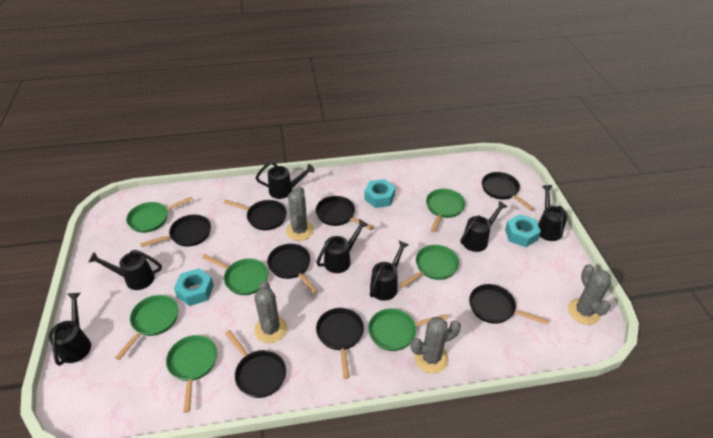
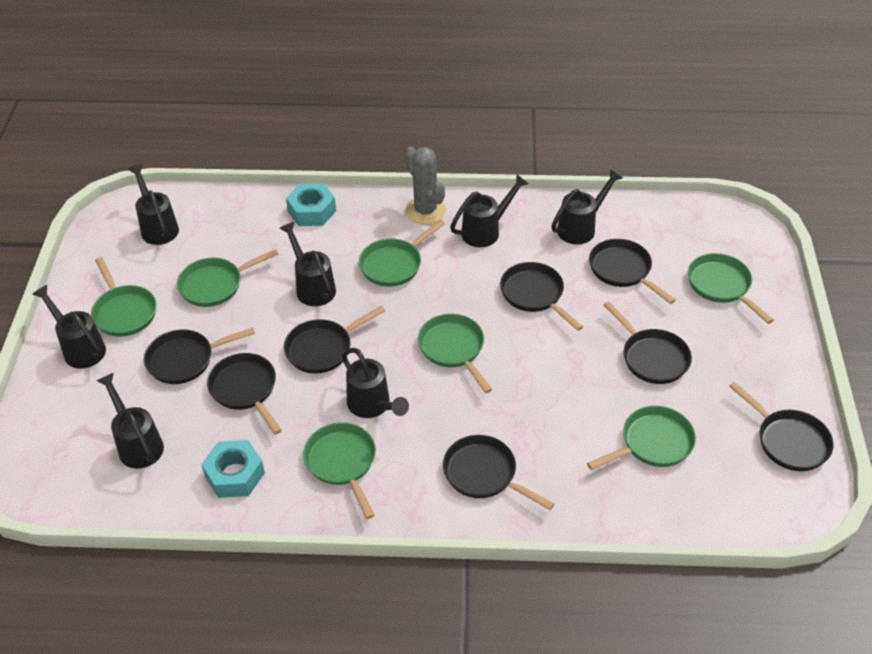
grey cactus: 4 -> 1
turquoise nut: 3 -> 2

